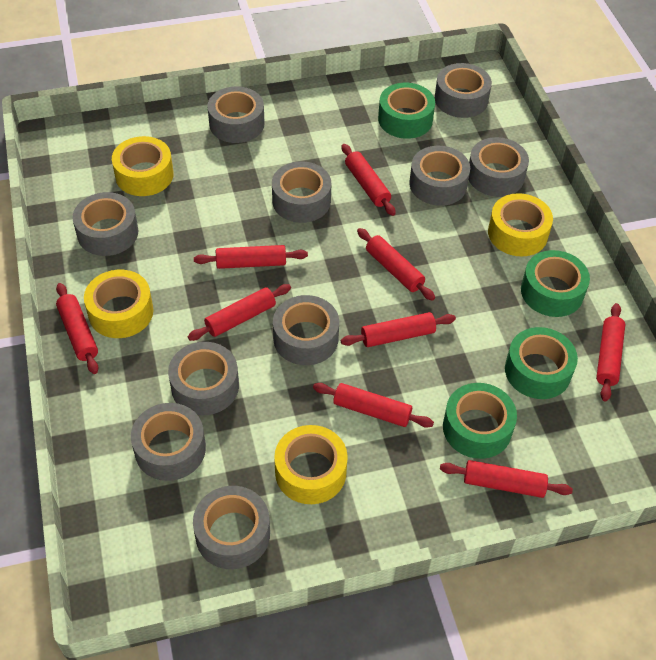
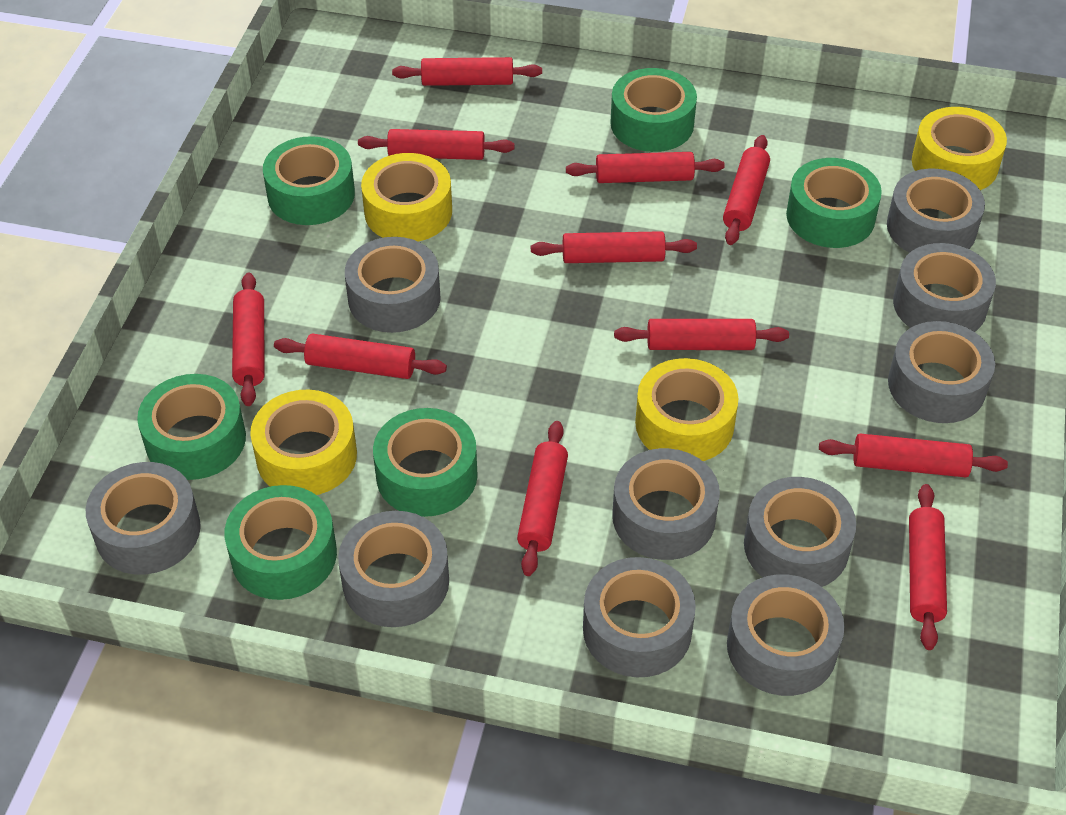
green tape: 4 -> 6
red rolling pin: 9 -> 11

